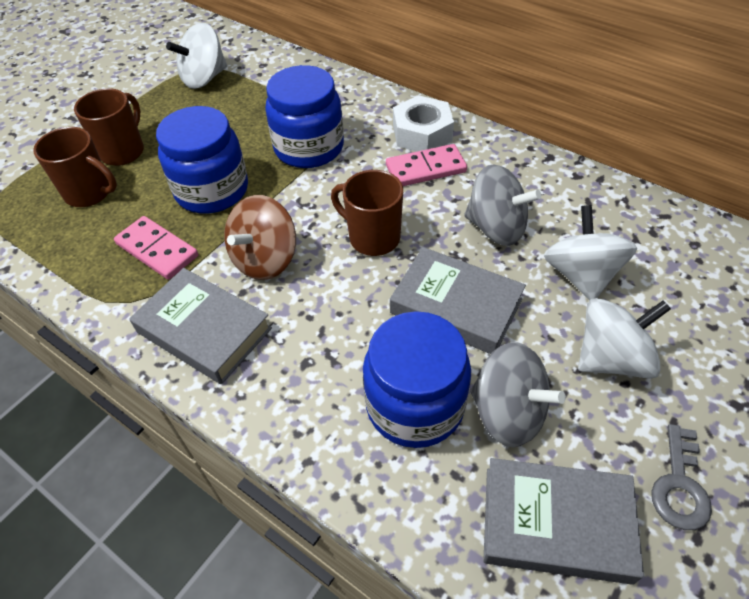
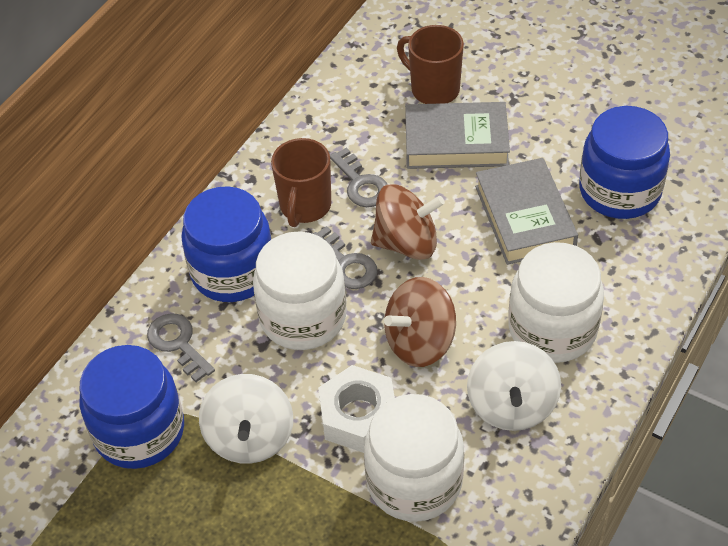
brown mug: 3 -> 2
brown spinning top: 1 -> 2
grey book: 3 -> 2
grey key: 1 -> 3
grey spinning top: 2 -> 0
pink domino: 2 -> 0
white jar: 0 -> 3
white spinning top: 3 -> 2

